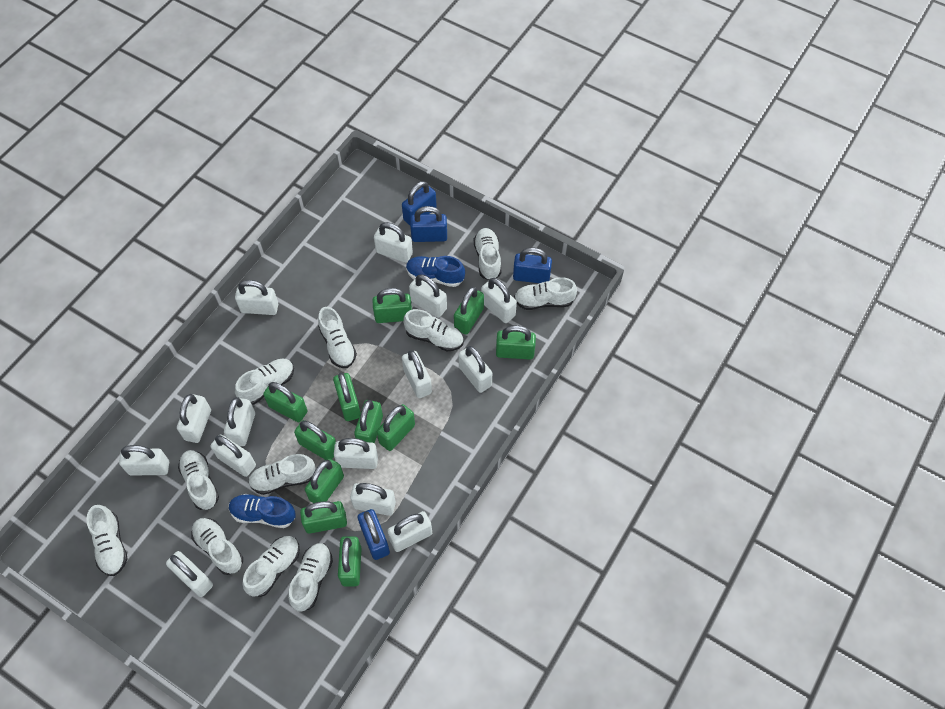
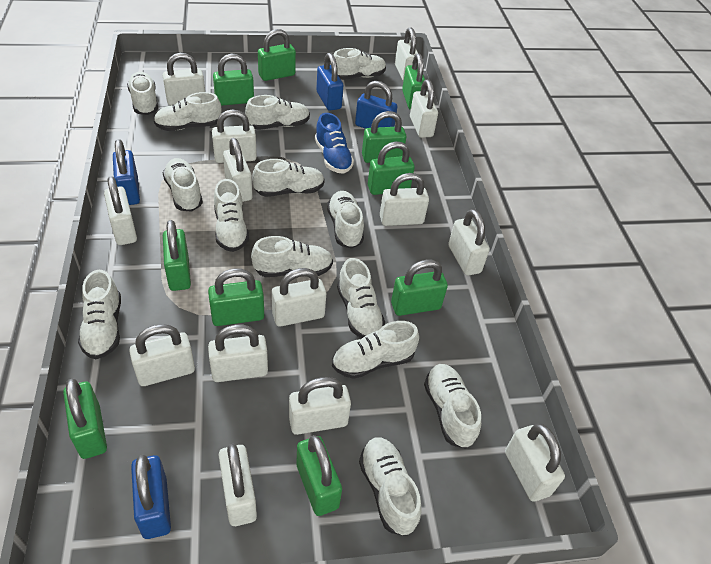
blue shoe: 2 -> 1
green padlock: 11 -> 10
white shoe: 11 -> 14

